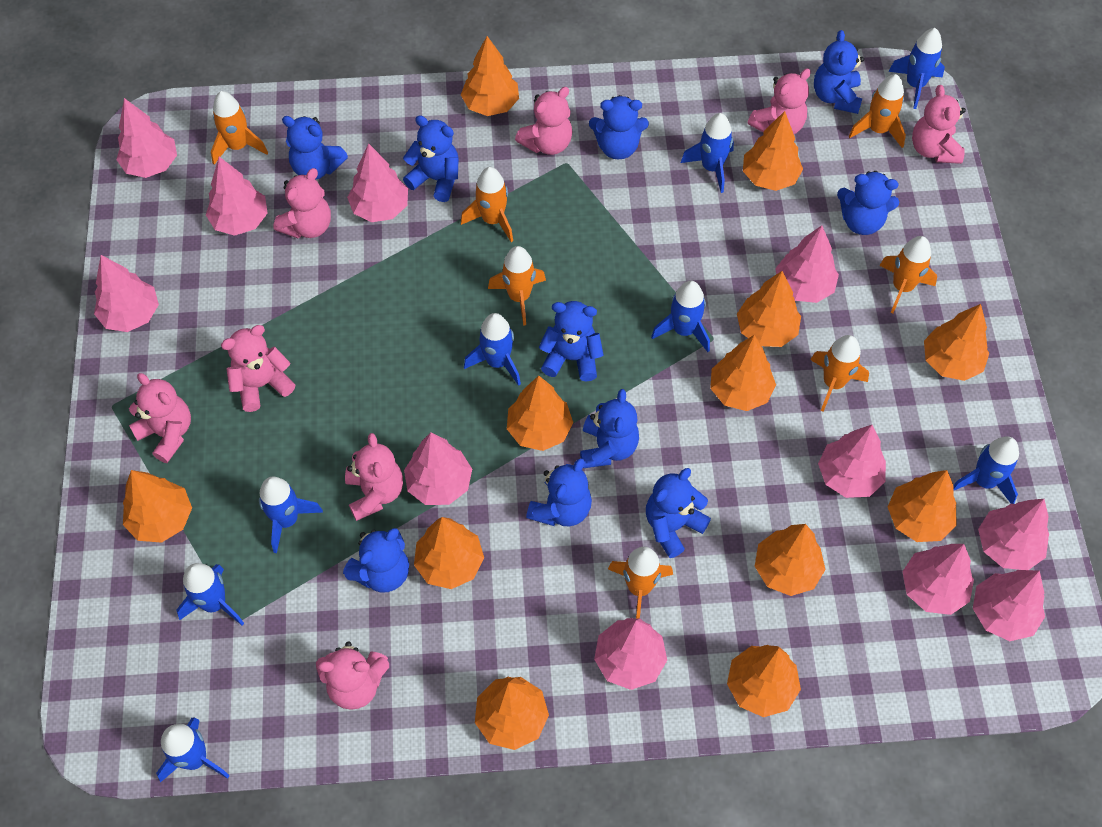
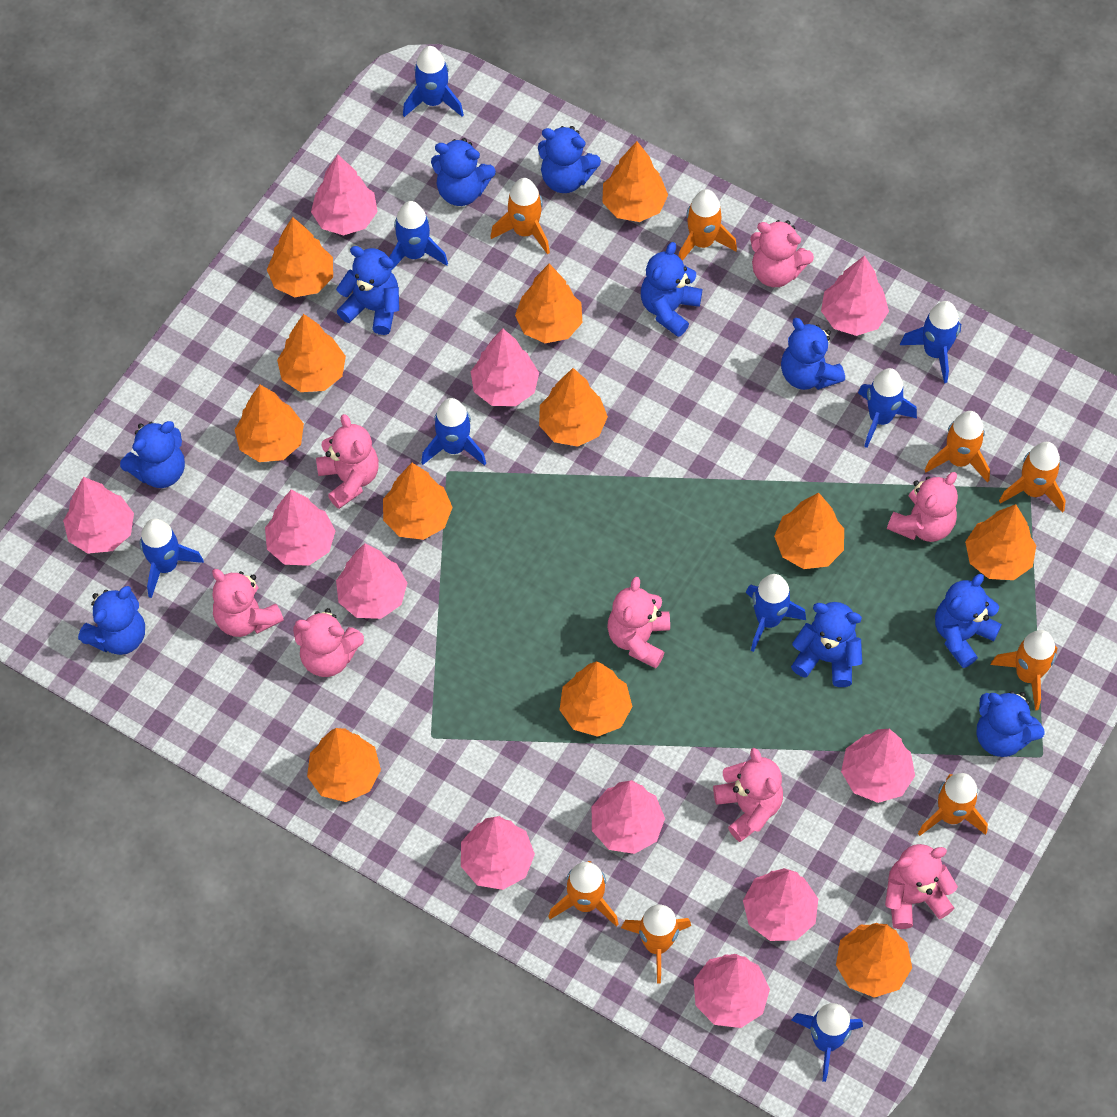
orange rocket: 7 -> 8

